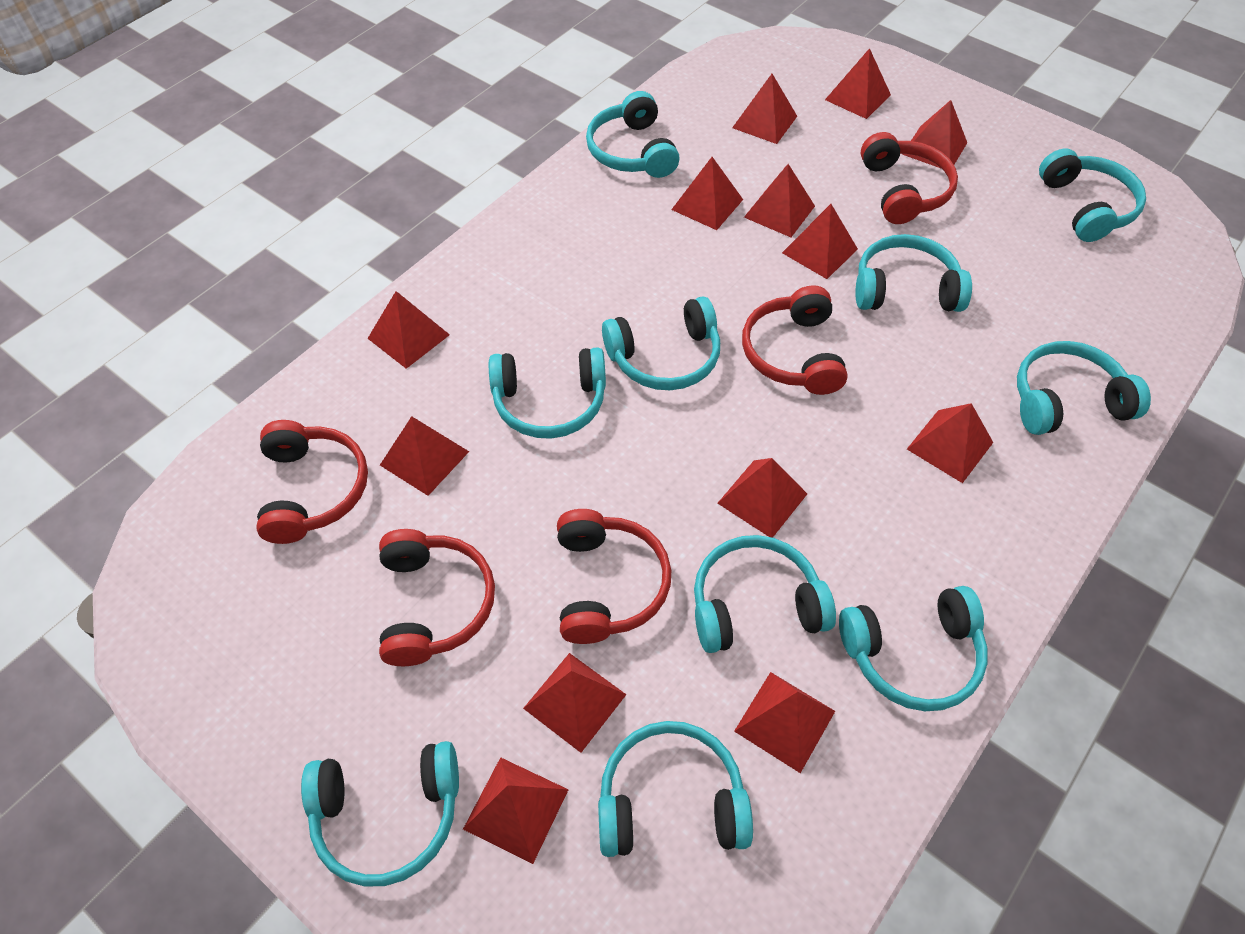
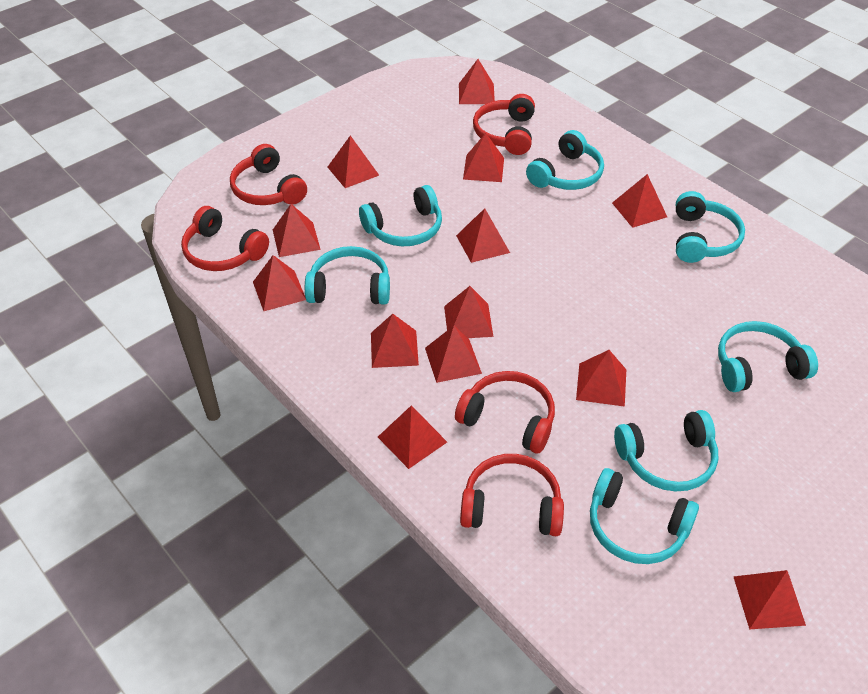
turquoise headphones: 10 -> 7

